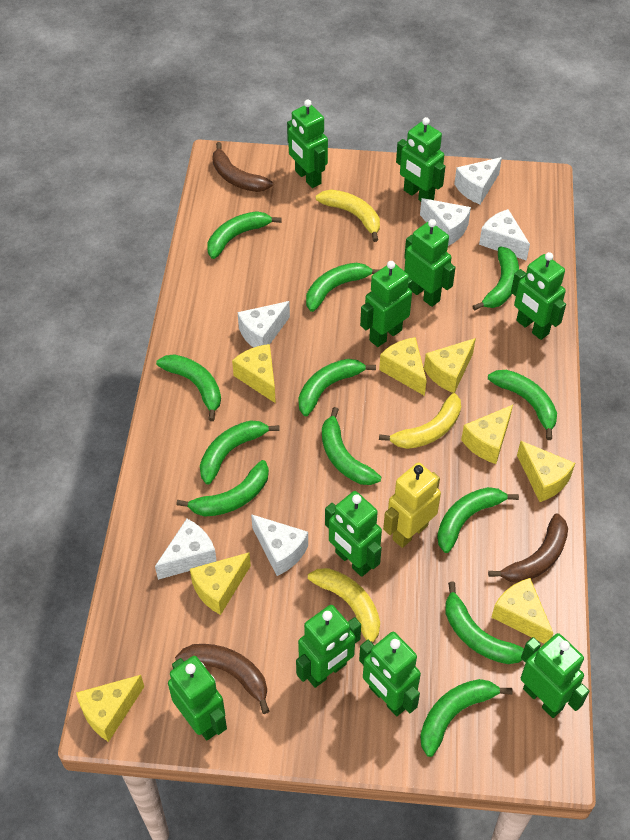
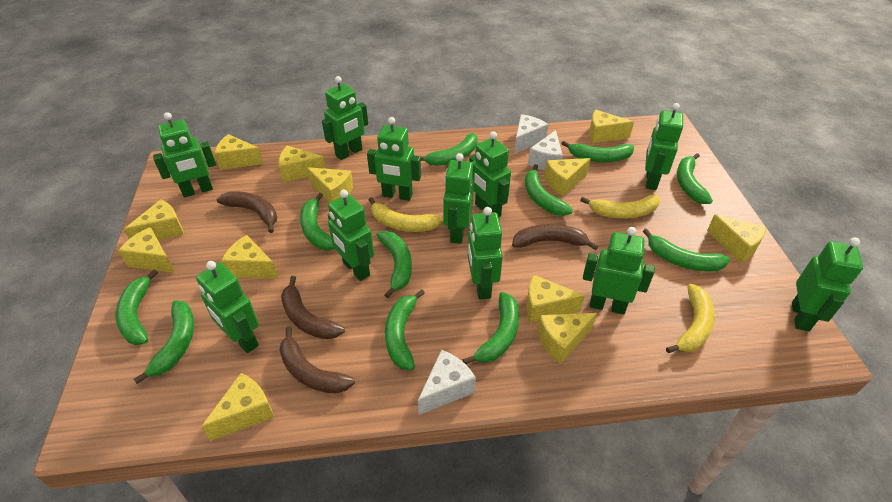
brown banana: 3 -> 4
green banana: 12 -> 11
green robot: 10 -> 11
white cheese: 6 -> 3
yellow cheese: 8 -> 12
yellow robot: 1 -> 0

